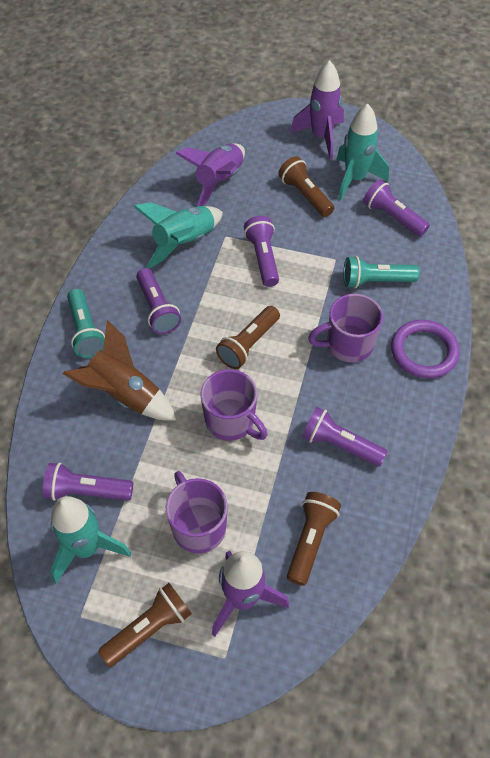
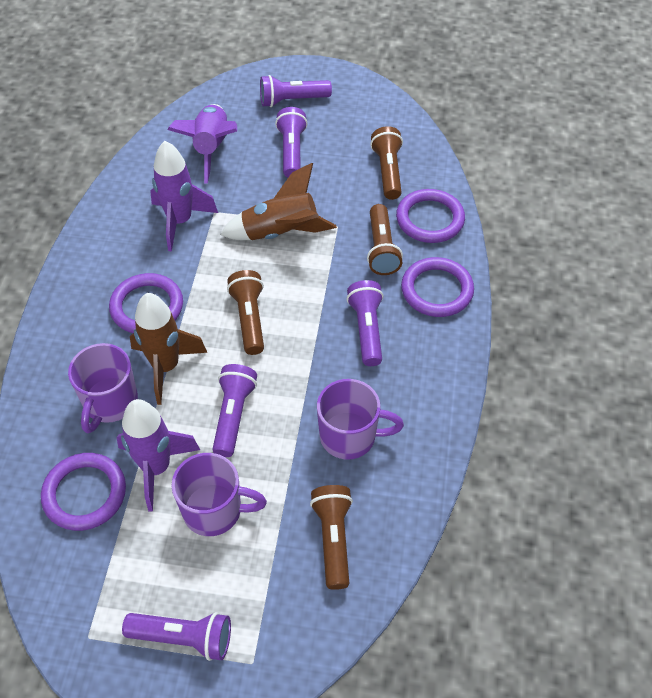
brown rocket: 1 -> 2
purple ring: 1 -> 4
turquoise flashlight: 2 -> 0
turquoise rocket: 3 -> 0

